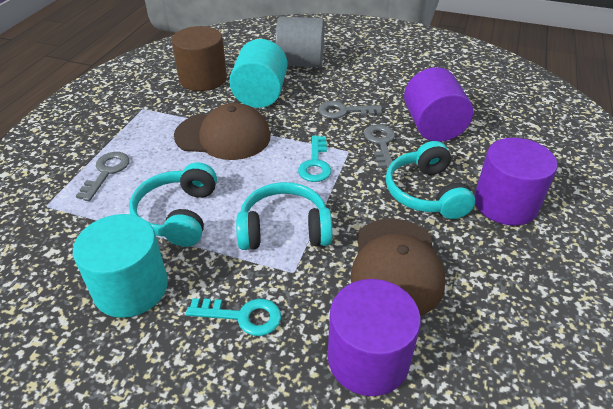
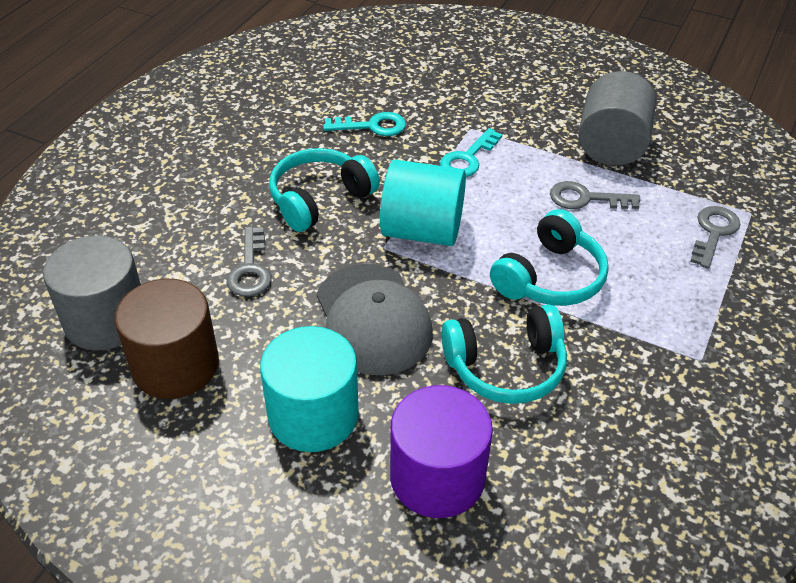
brown cap: 2 -> 0
grey cap: 0 -> 1
grey cylinder: 1 -> 2
purple cylinder: 3 -> 1

